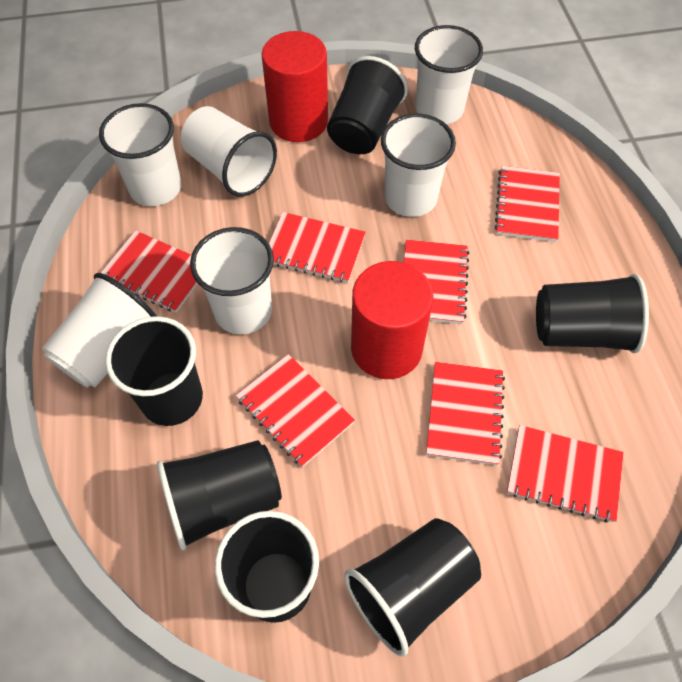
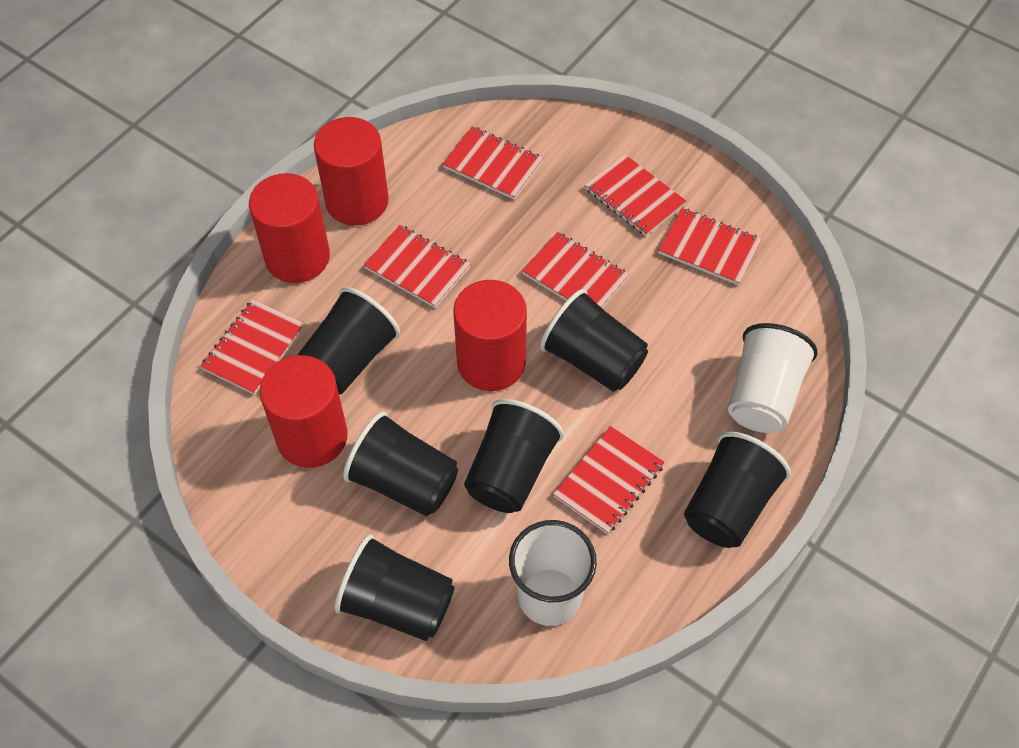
red cylinder: 2 -> 4
white cup: 6 -> 2

